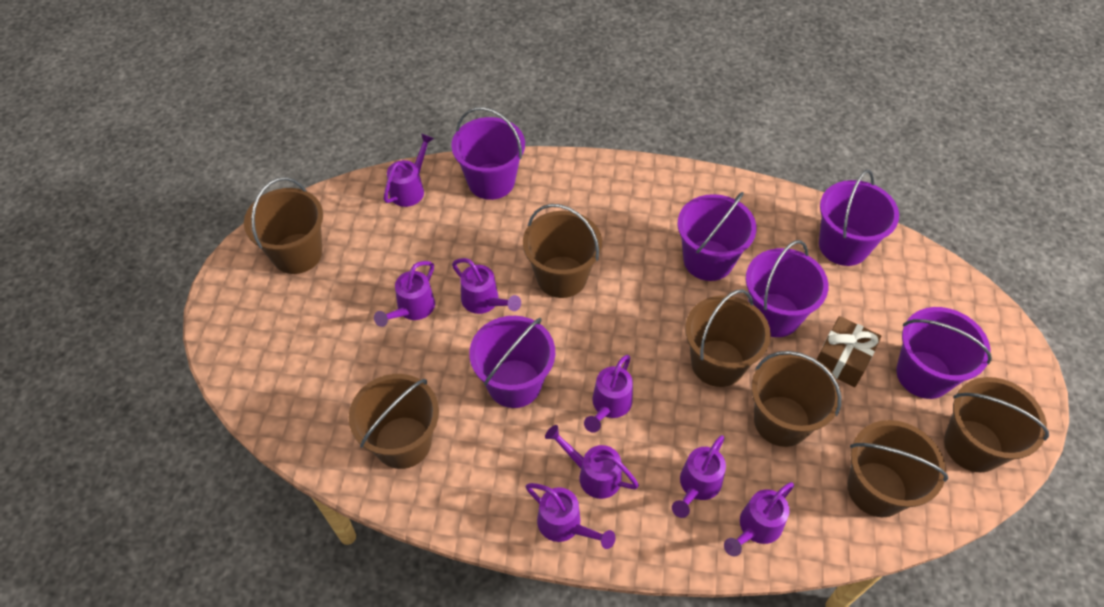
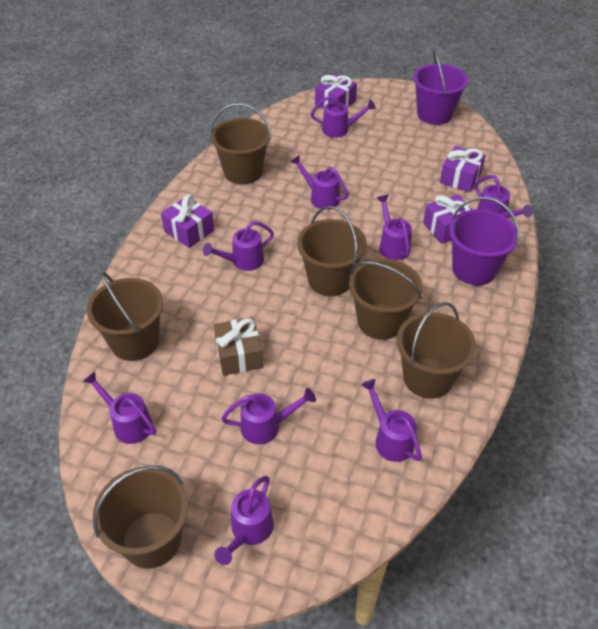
brown bucket: 7 -> 6
purple bucket: 6 -> 2
purple gift: 0 -> 4
purple watering can: 8 -> 9

